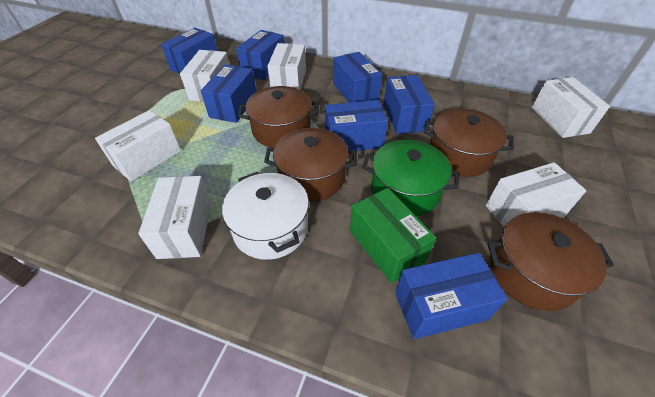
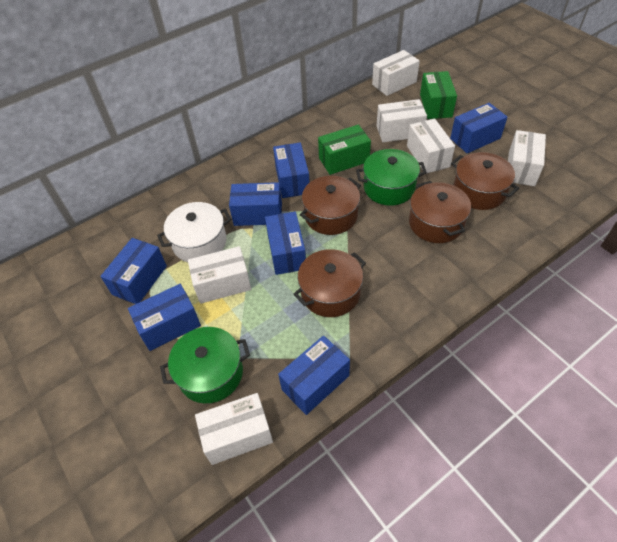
green box: 1 -> 2
green pot: 1 -> 2

